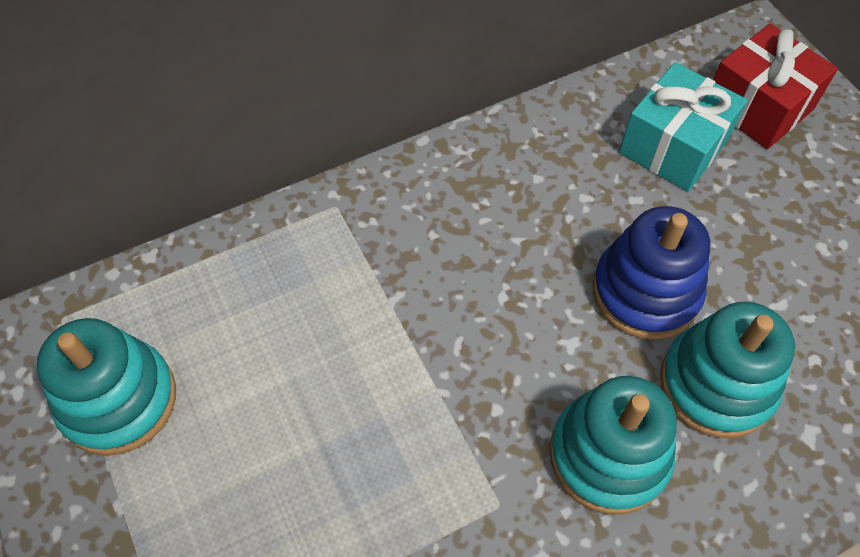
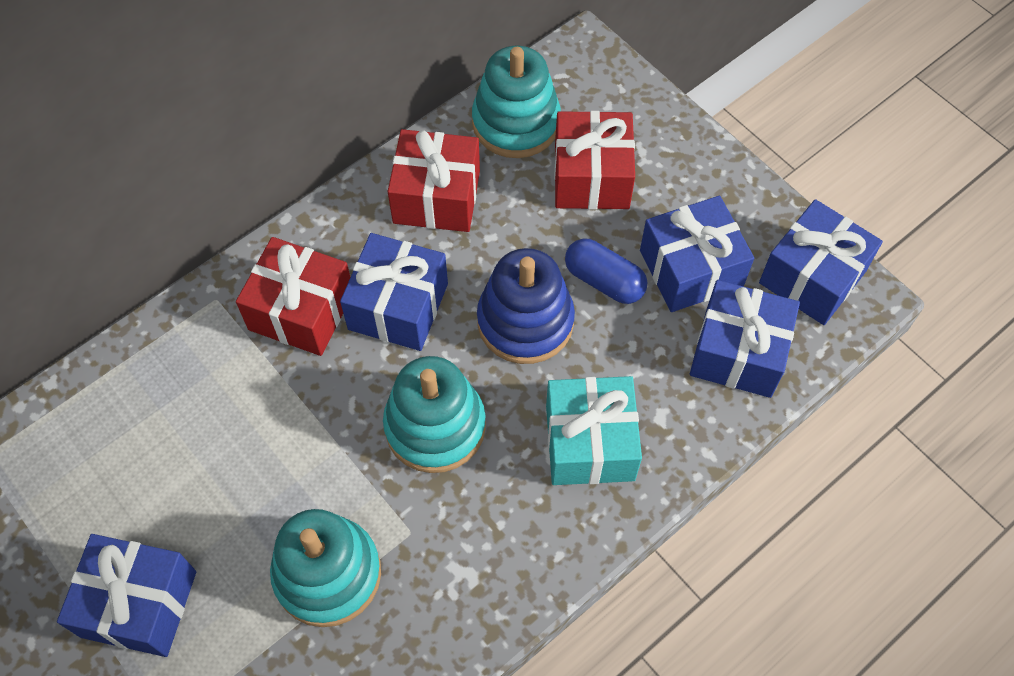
blue capsule: 0 -> 1
blue gift: 0 -> 5
red gift: 1 -> 3

